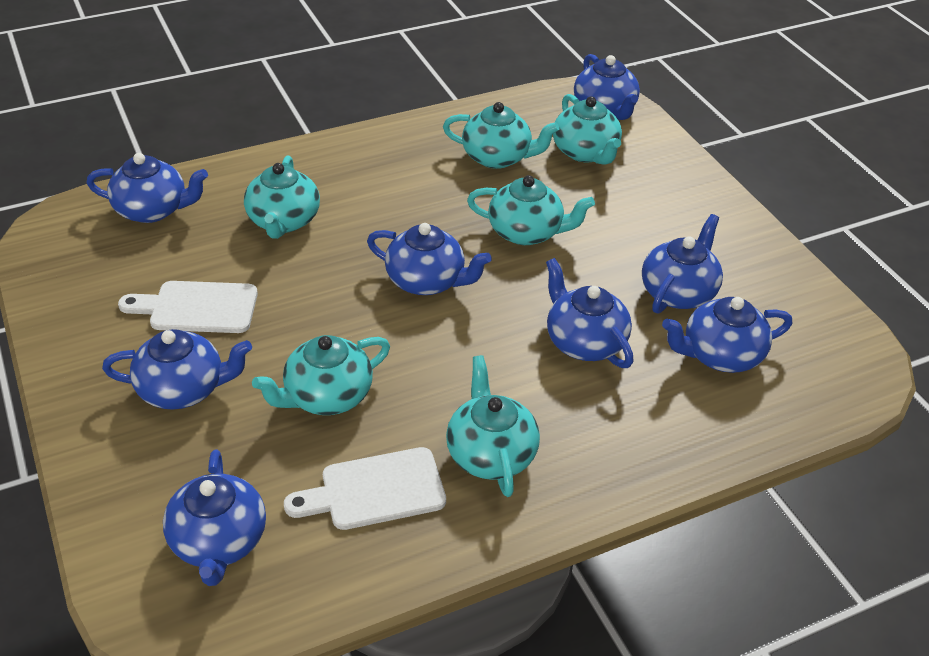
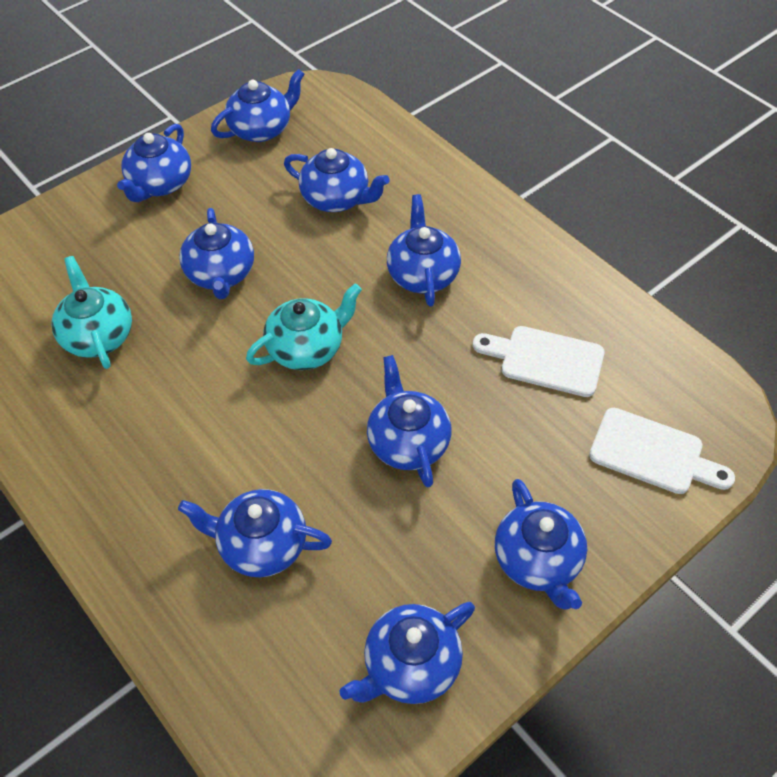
blue teapot: 8 -> 9
turquoise teapot: 6 -> 2

